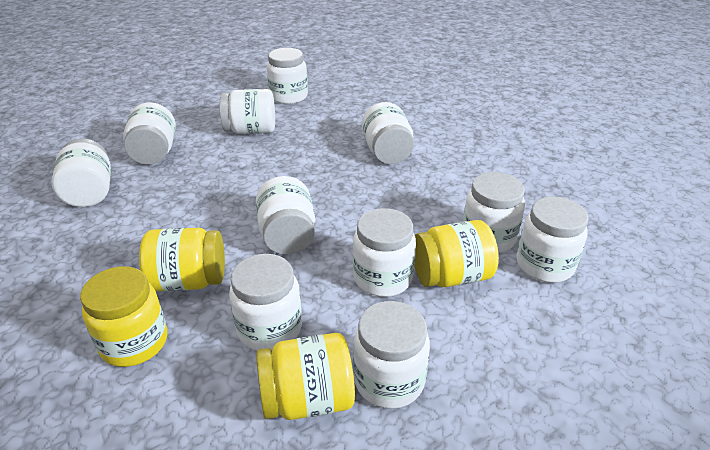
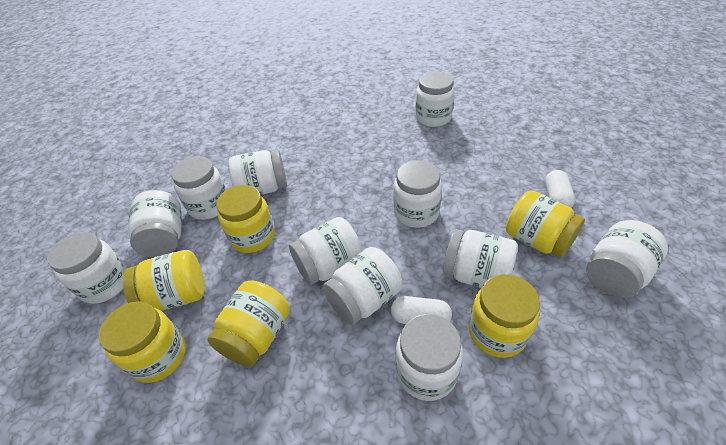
white capsule: 0 -> 2
yellow jar: 4 -> 6

